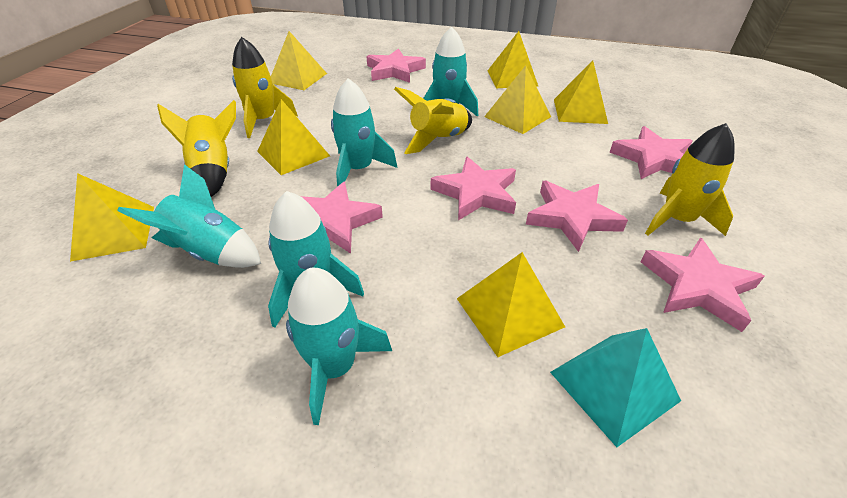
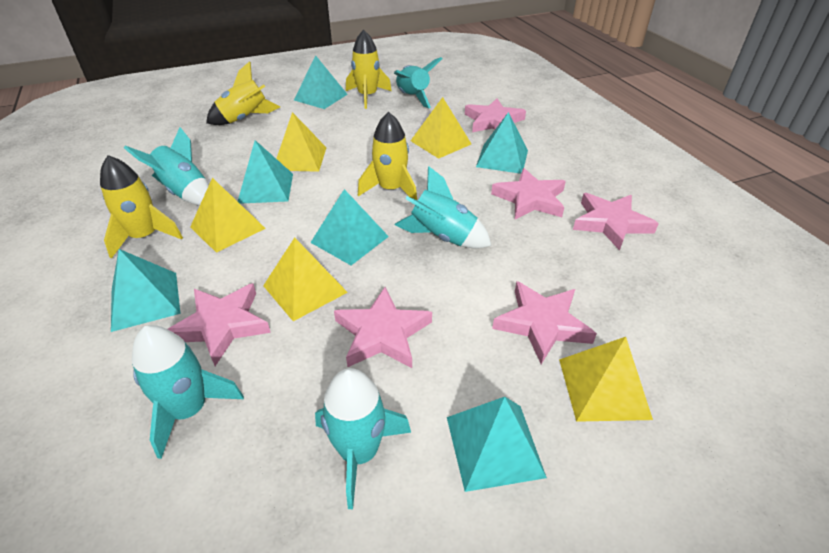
turquoise pyramid: 1 -> 6
yellow pyramid: 7 -> 5

